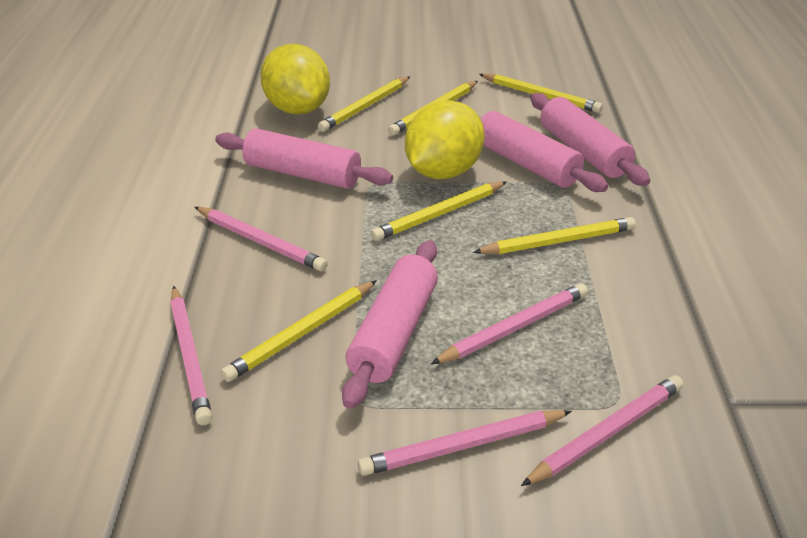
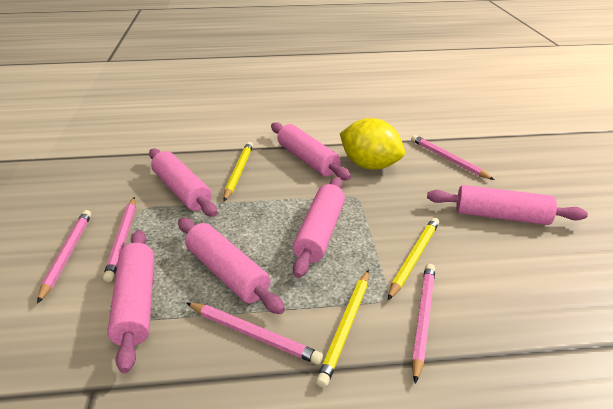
pink rolling pin: 4 -> 6
yellow lemon: 2 -> 1
yellow pencil: 6 -> 3

